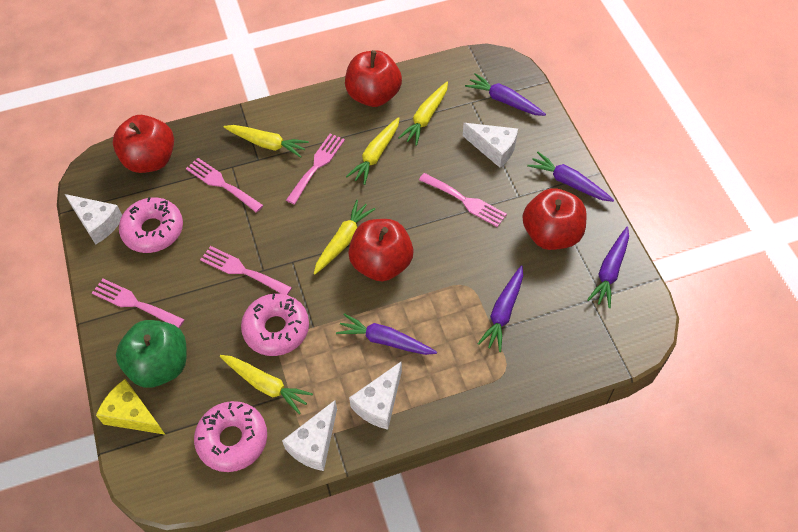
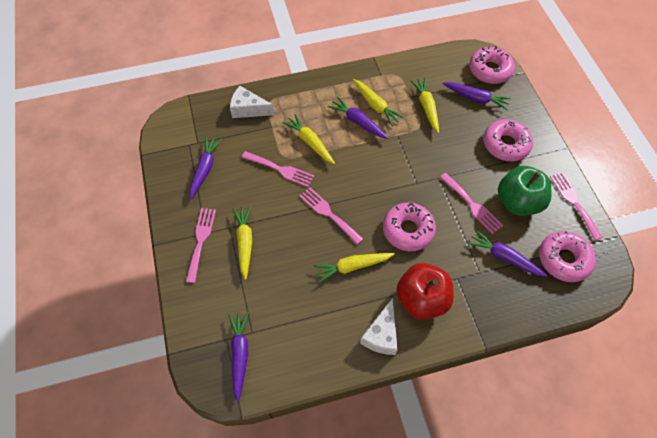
pink donut: 3 -> 4
red apple: 4 -> 1
white cheese: 4 -> 2
yellow cheese: 1 -> 0

